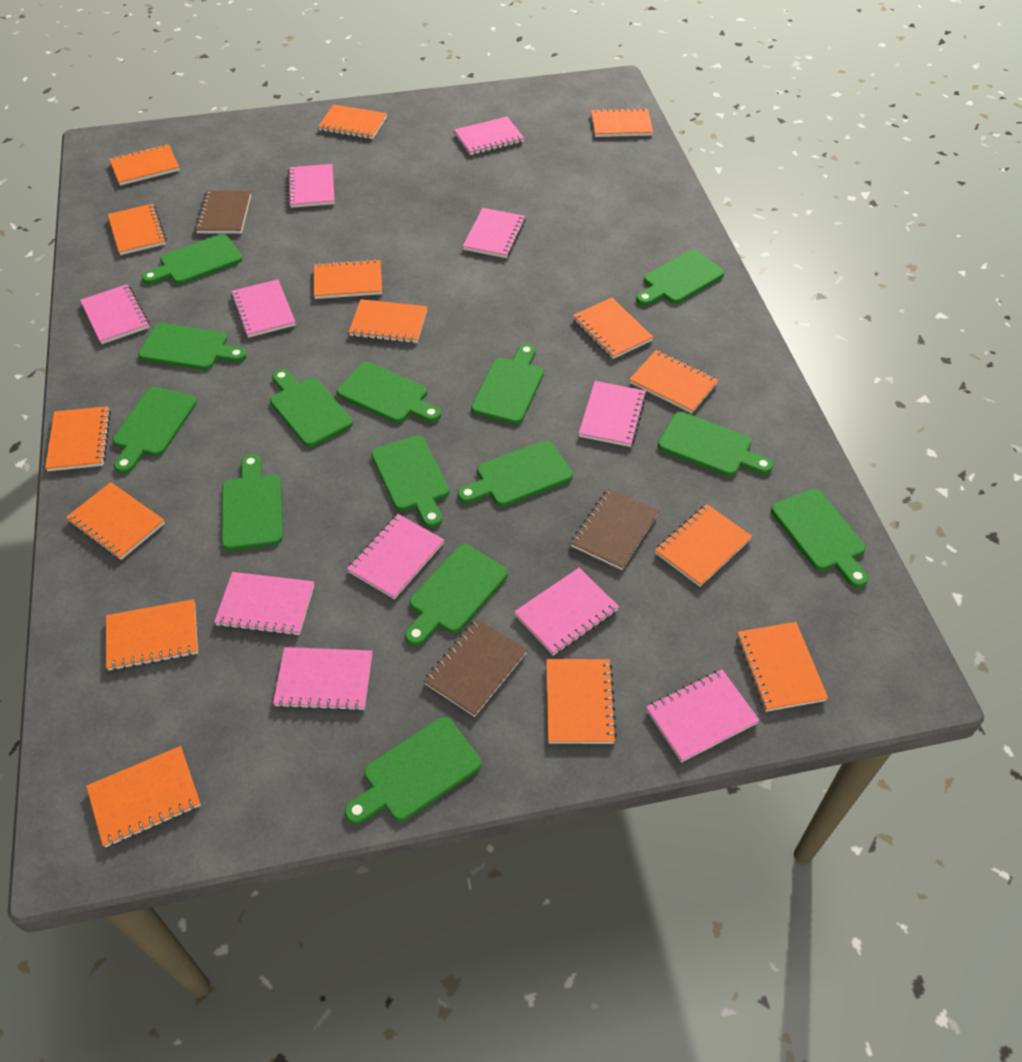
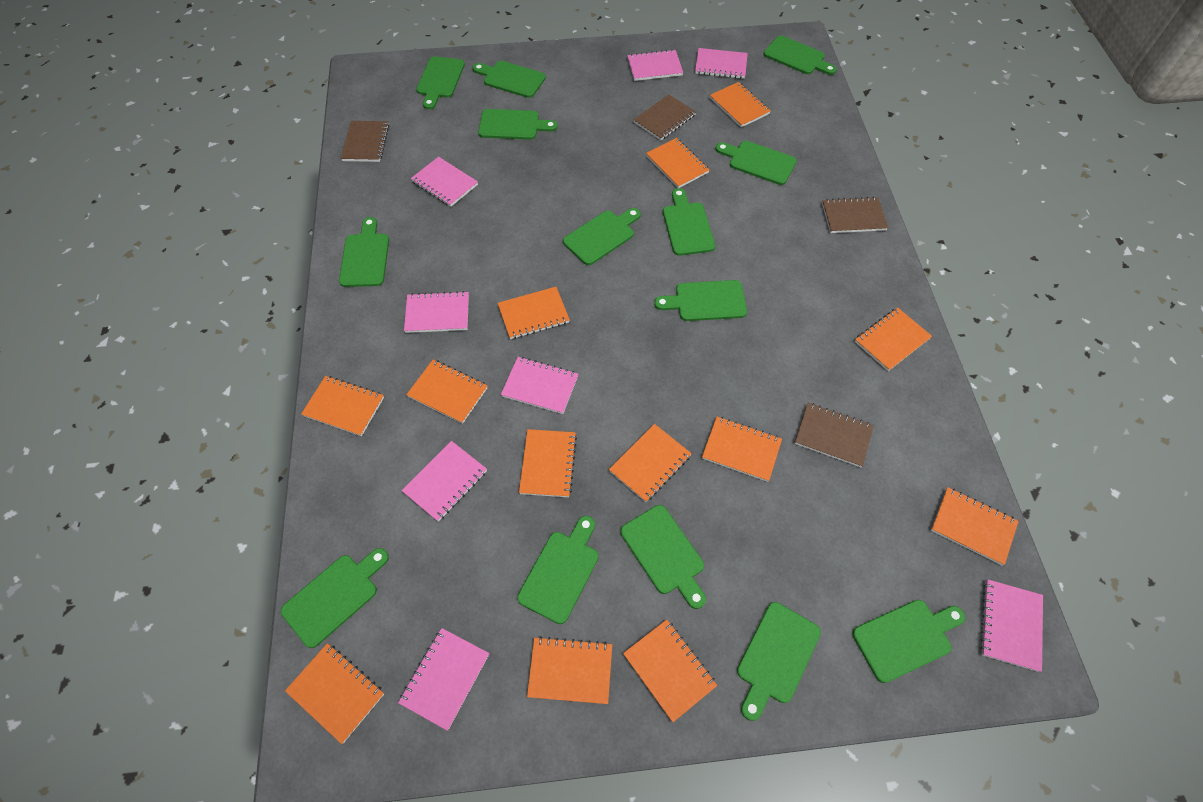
brown notebook: 3 -> 4
orange notebook: 15 -> 13
pink notebook: 11 -> 8

